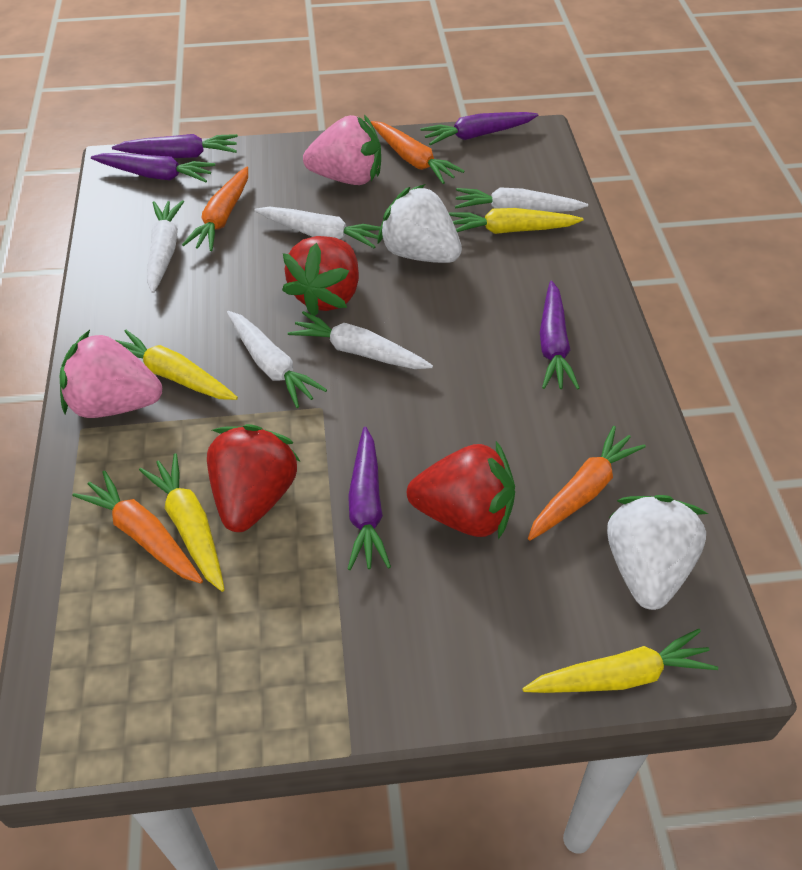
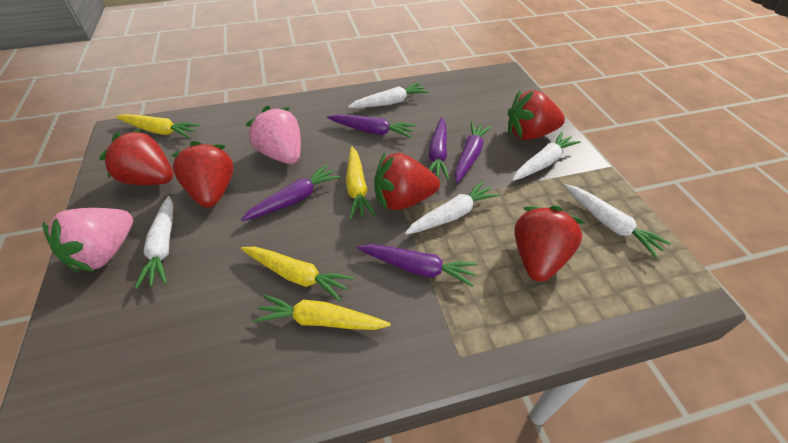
orange carrot: 4 -> 0
red strawberry: 3 -> 5
white strawberry: 2 -> 0

